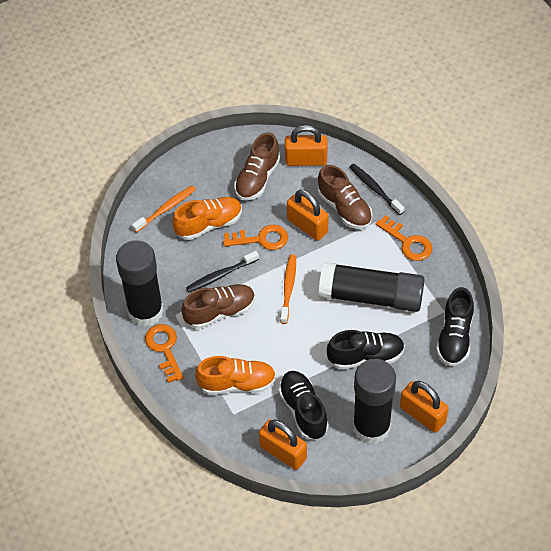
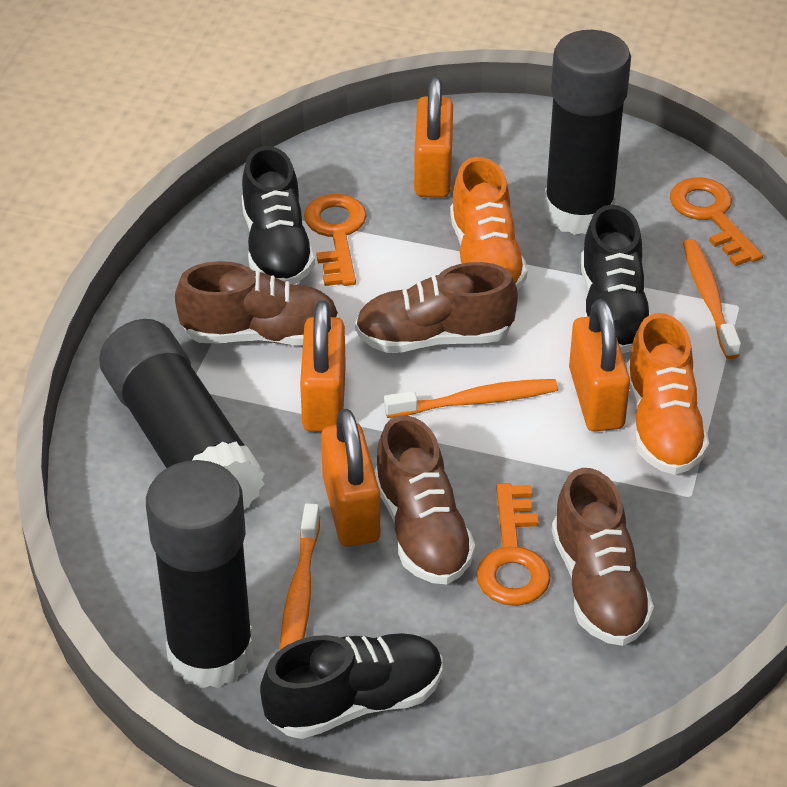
black toothbrush: 2 -> 0
brown shoe: 3 -> 4
orange toothbrush: 2 -> 3

